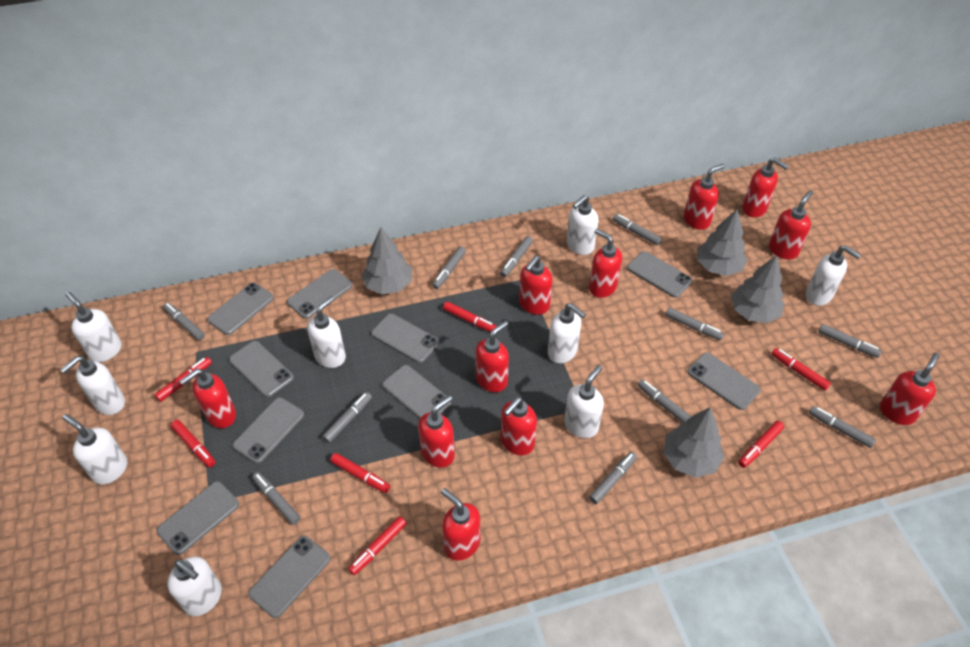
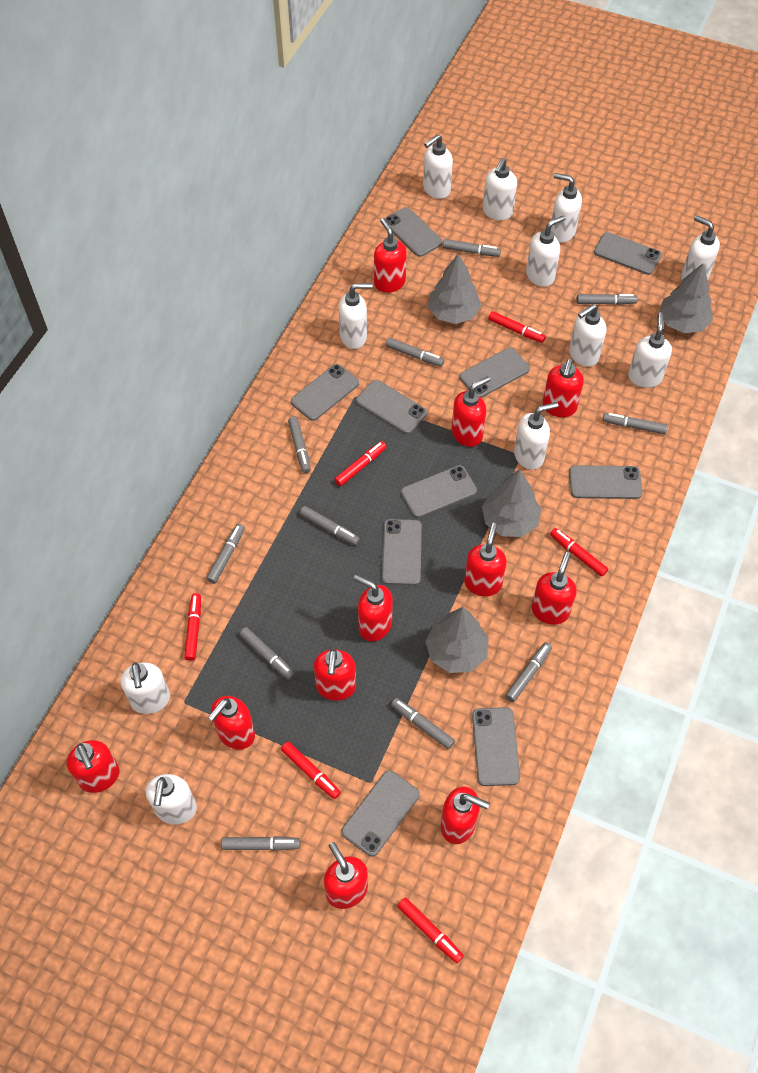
red marker: 7 -> 6
white soap dispenser: 9 -> 11

